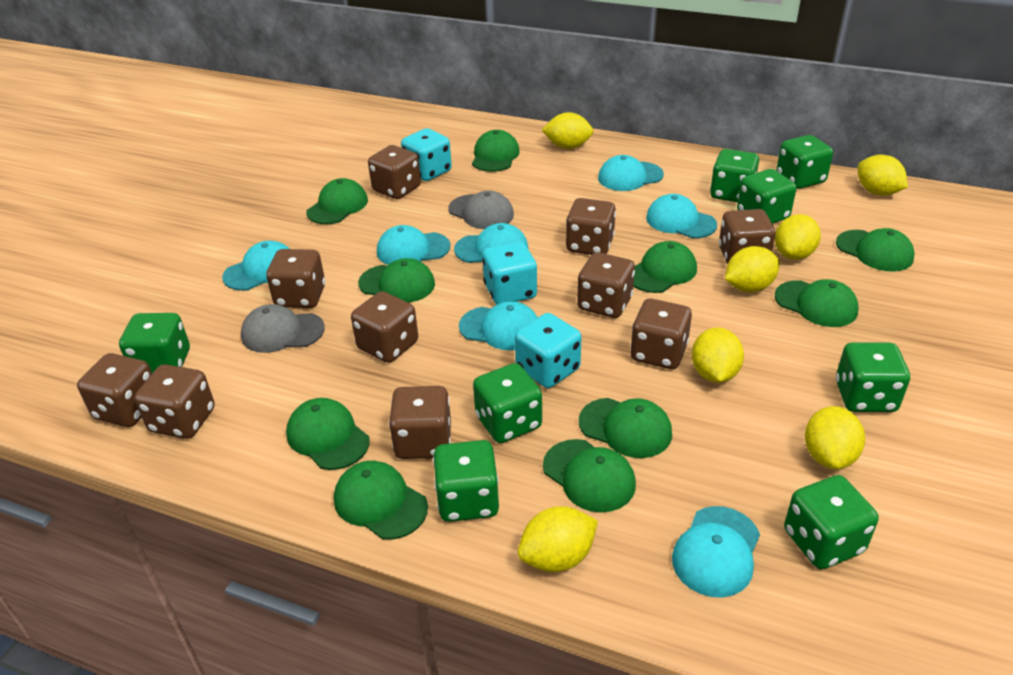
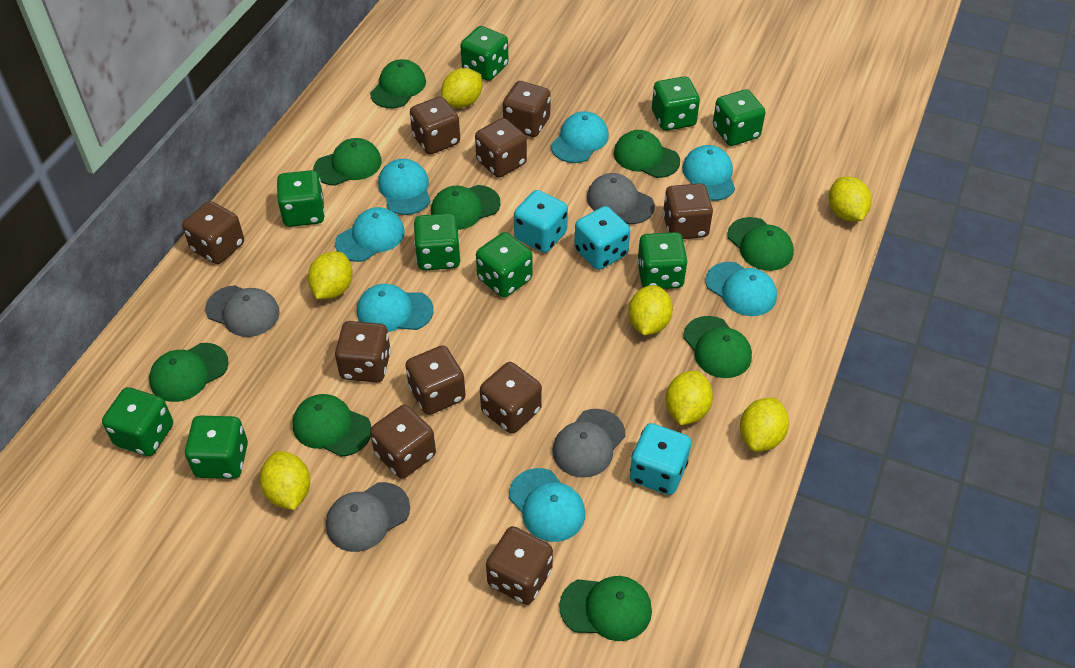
green cap: 10 -> 9
green dice: 8 -> 9
grey cap: 2 -> 4

